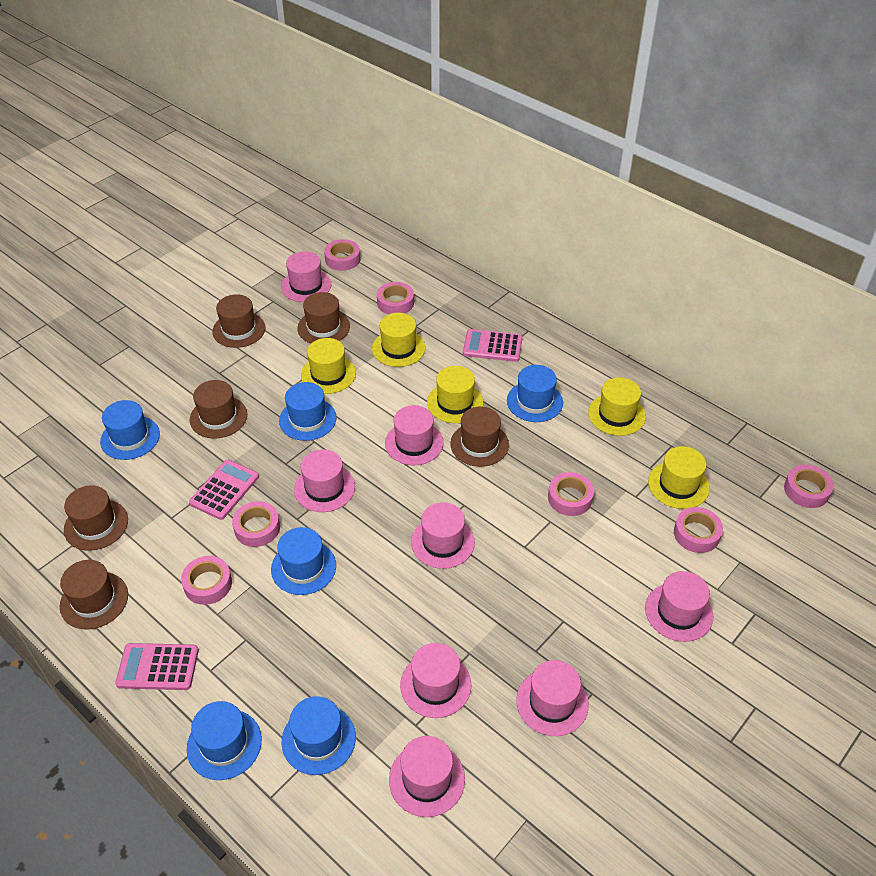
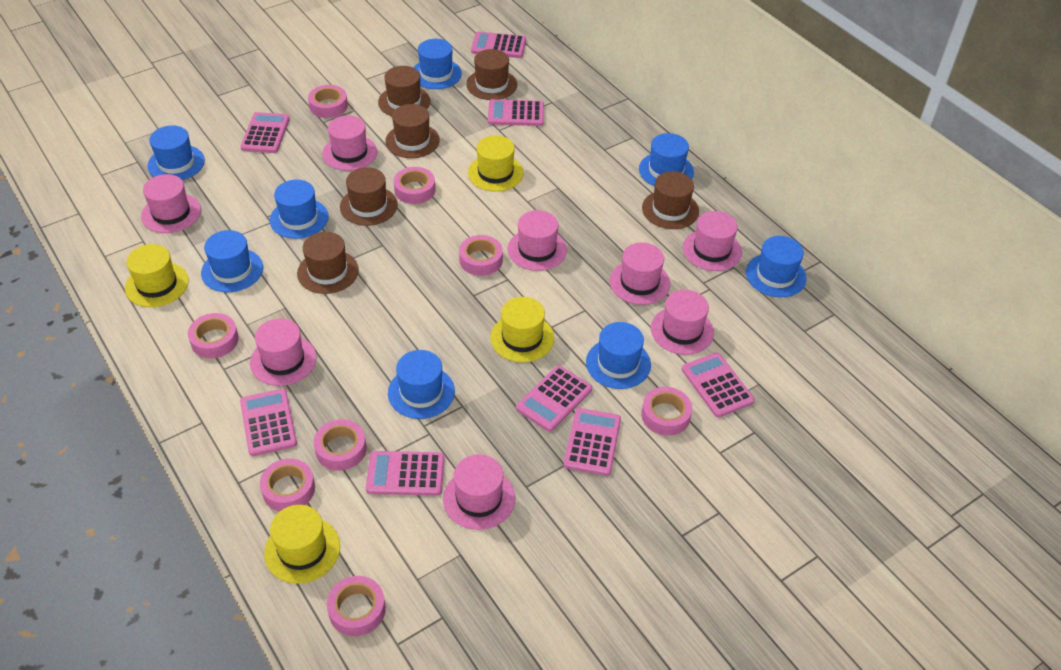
blue hat: 6 -> 8
pink calculator: 3 -> 8
pink tape: 7 -> 8
yellow hat: 5 -> 4

